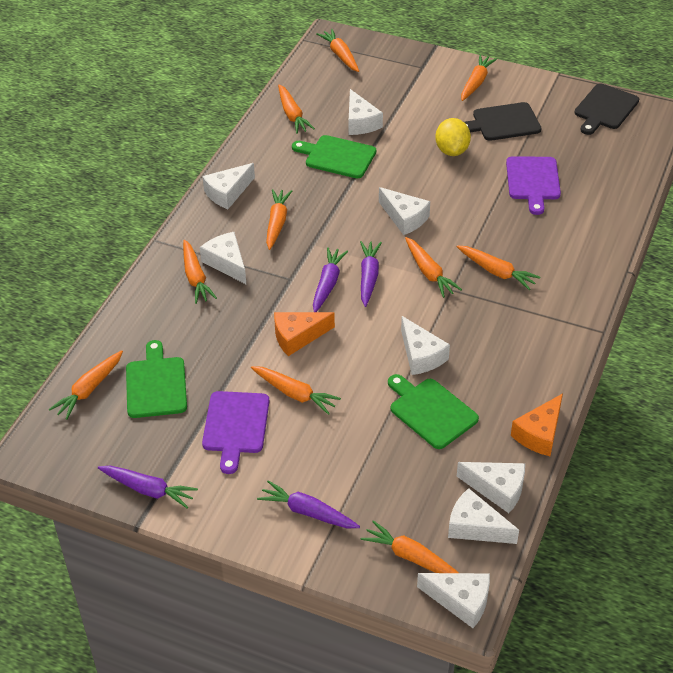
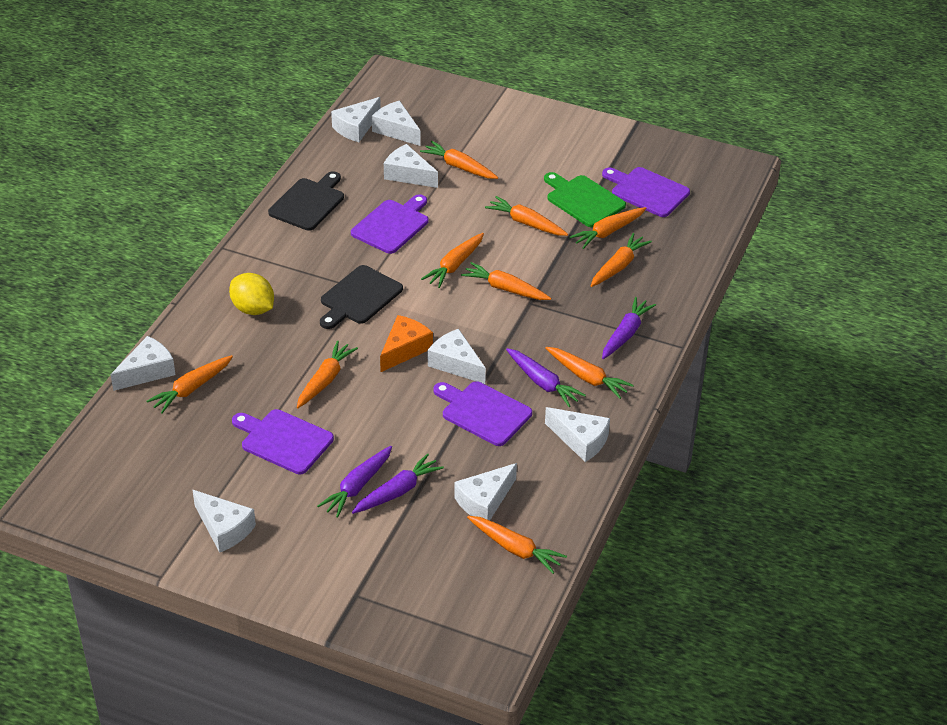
green cutting board: 3 -> 1
orange cheese: 2 -> 1
purple cutting board: 2 -> 4

